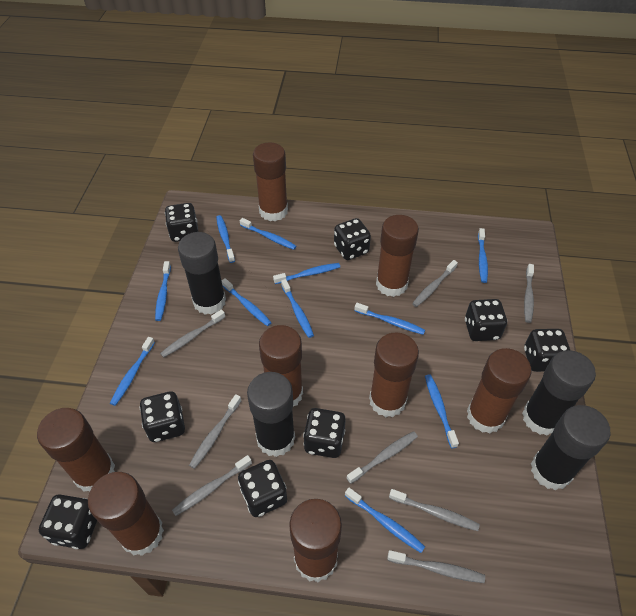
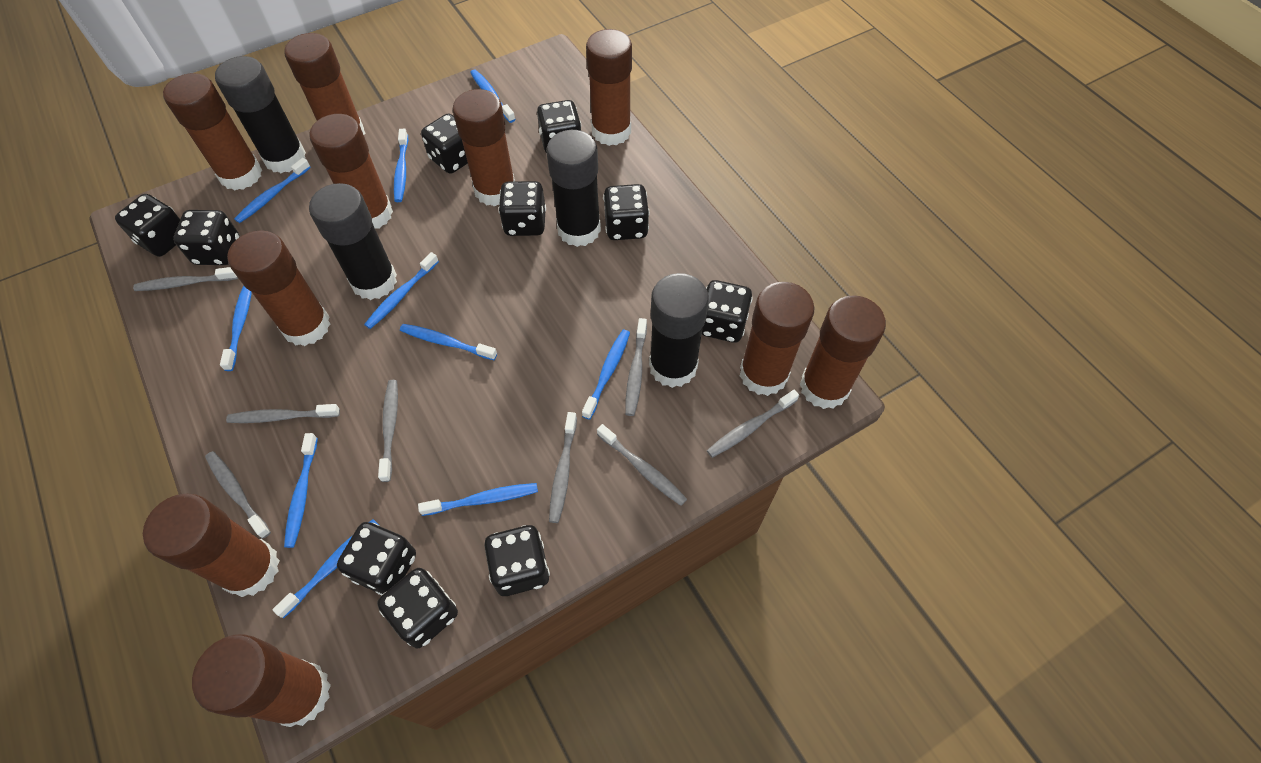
black dice: 8 -> 10
blue toothbrush: 11 -> 10
brown glue stick: 8 -> 10

